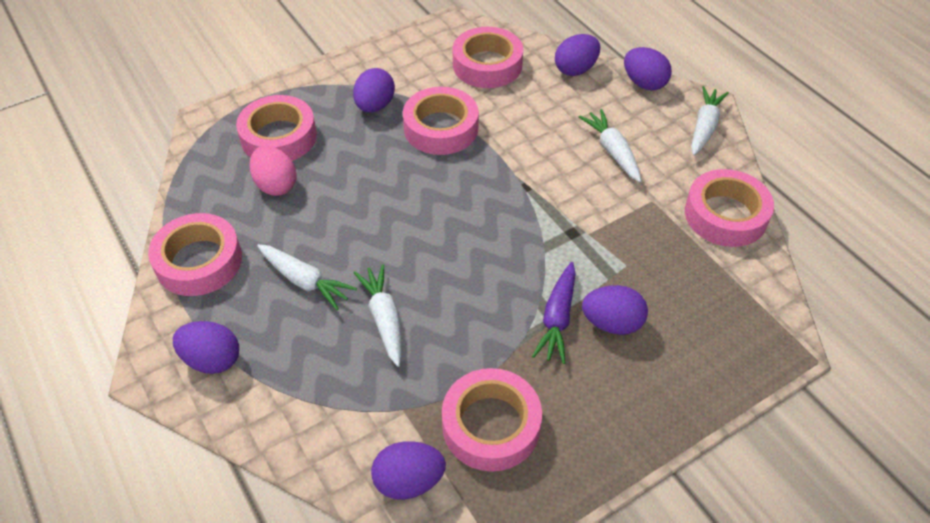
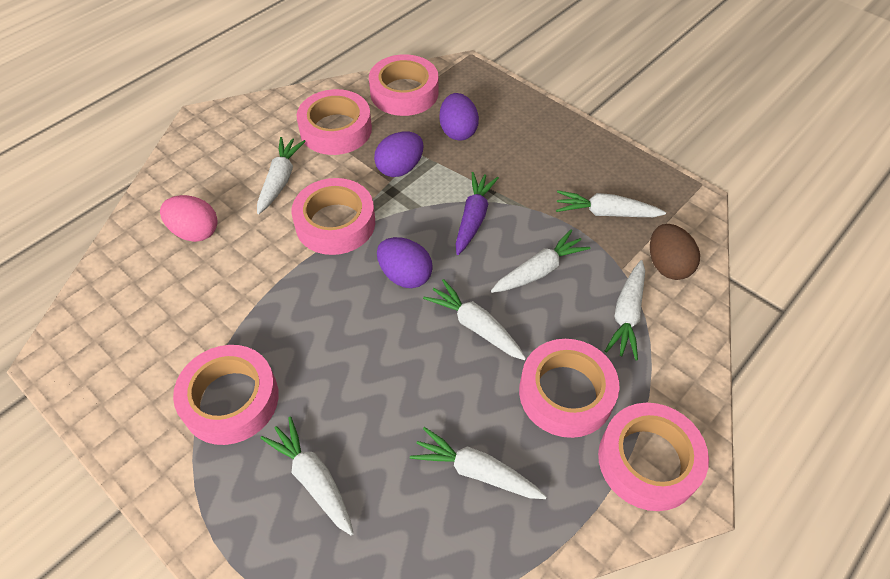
brown egg: 0 -> 1
purple egg: 6 -> 3
white carrot: 4 -> 7

